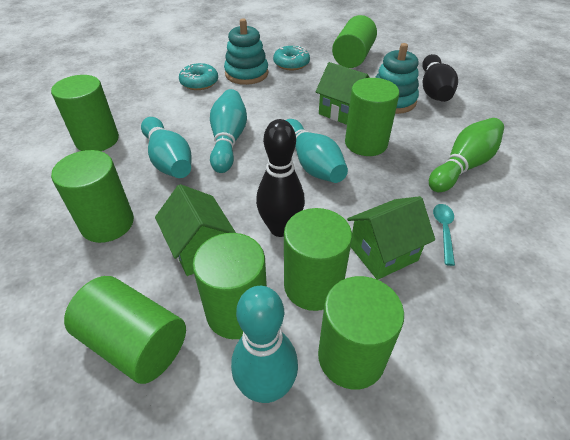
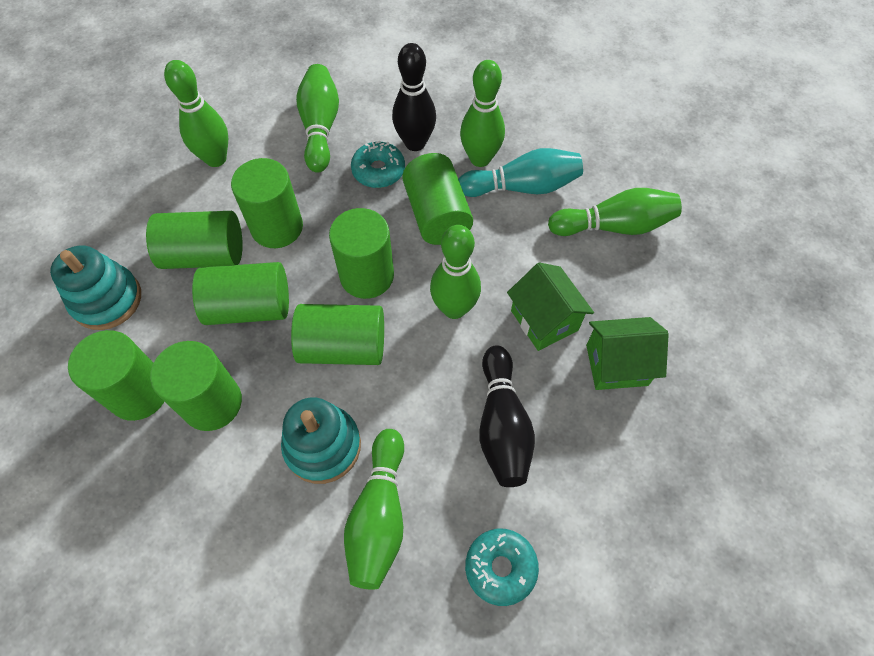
green bowling pin: 1 -> 6
green house: 3 -> 2
turquoise bowling pin: 4 -> 1
turquoise spoon: 1 -> 0

